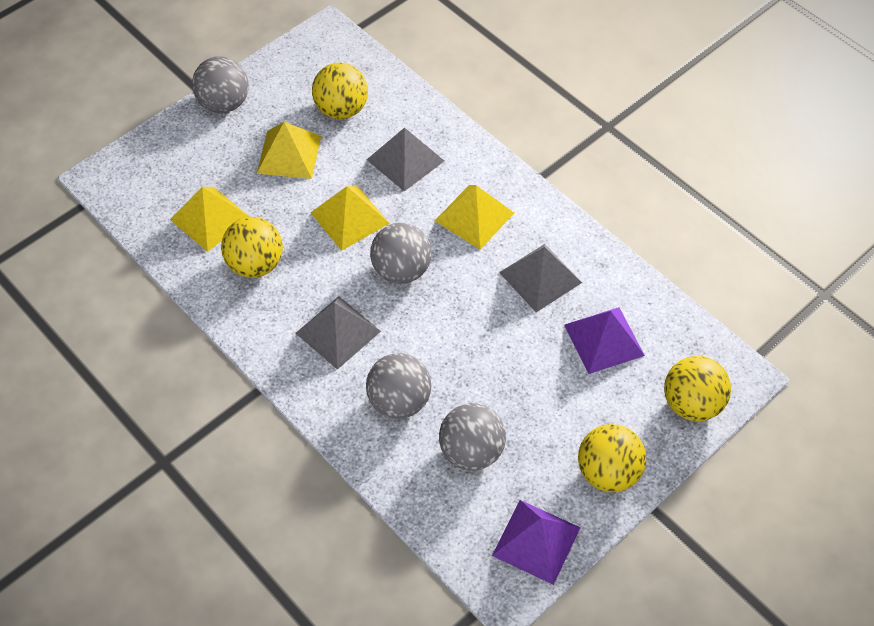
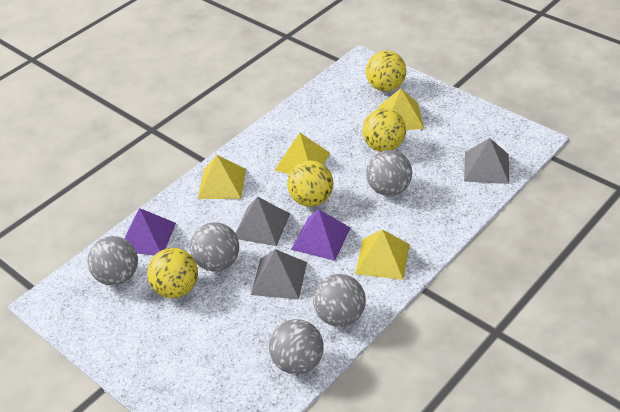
grey ball: 4 -> 5

